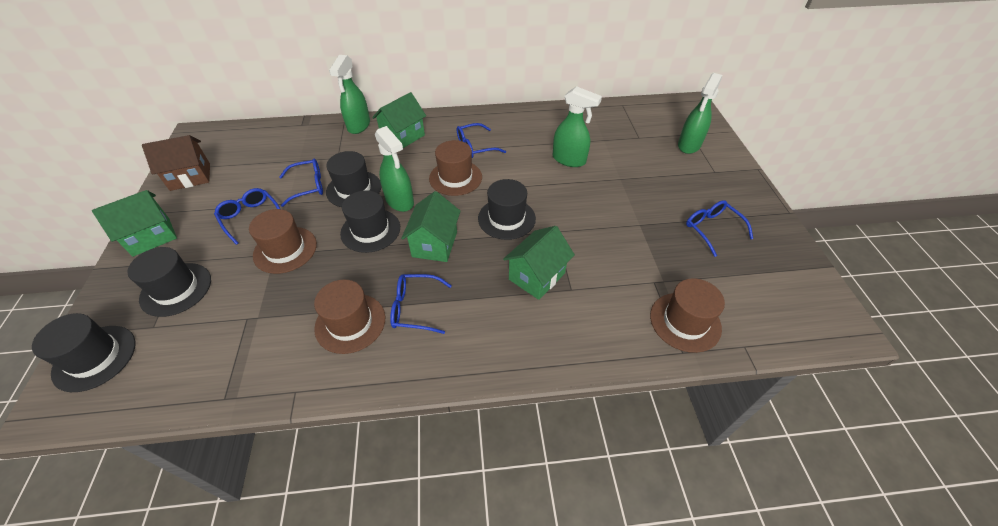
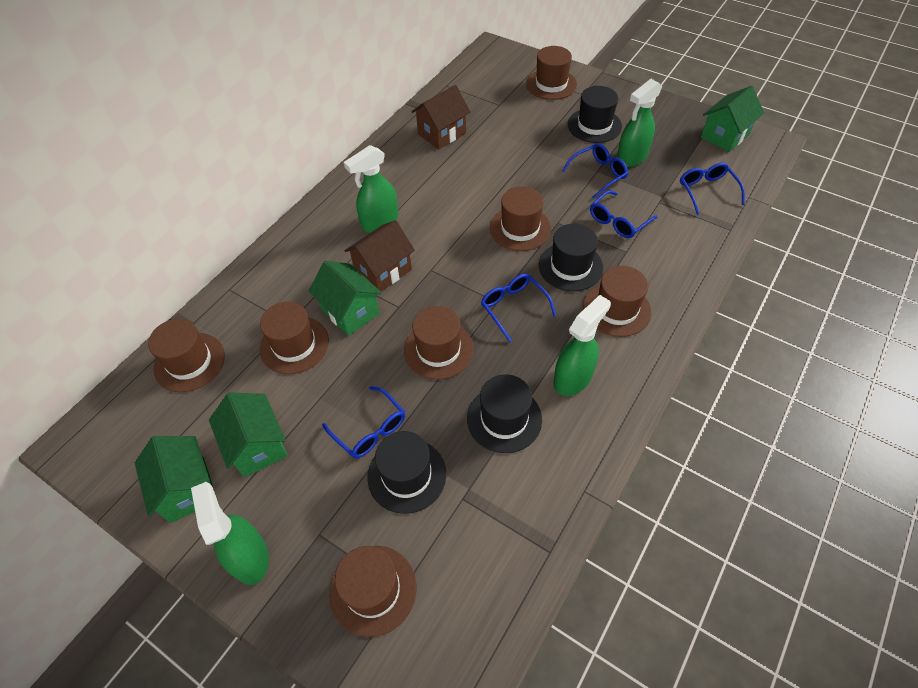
black hat: 5 -> 4
brown hat: 4 -> 7
brown house: 1 -> 2

